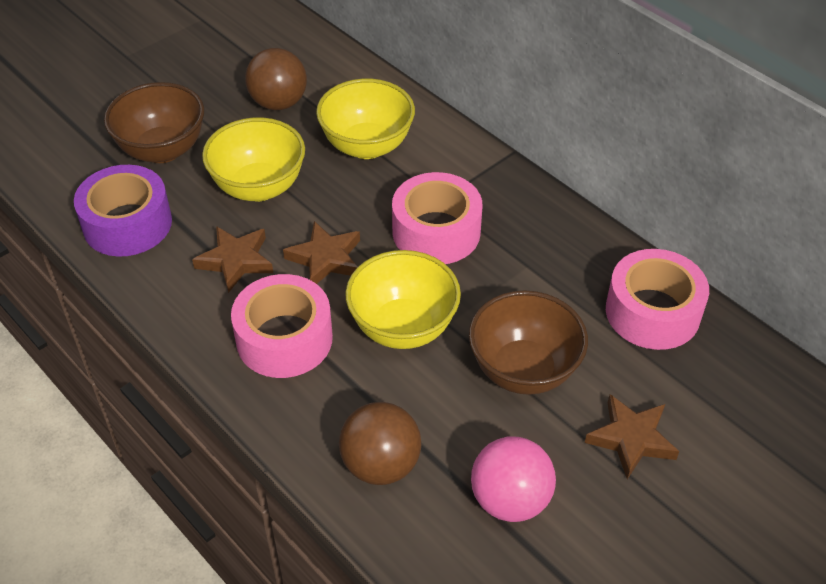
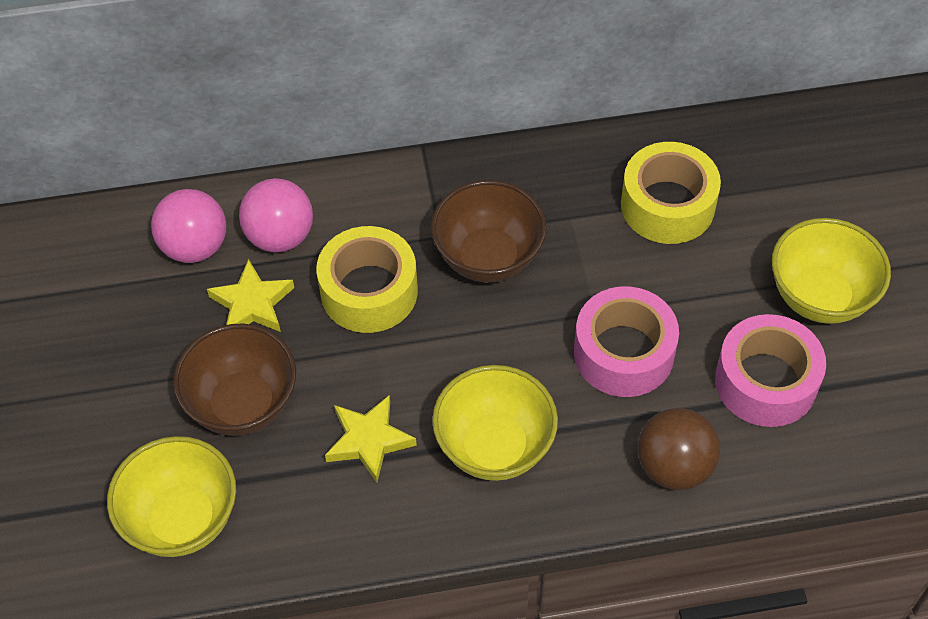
brown ball: 2 -> 1
brown star: 3 -> 0
pink ball: 1 -> 2
pink tape: 3 -> 2
purple tape: 1 -> 0
yellow star: 0 -> 2
yellow tape: 0 -> 2

